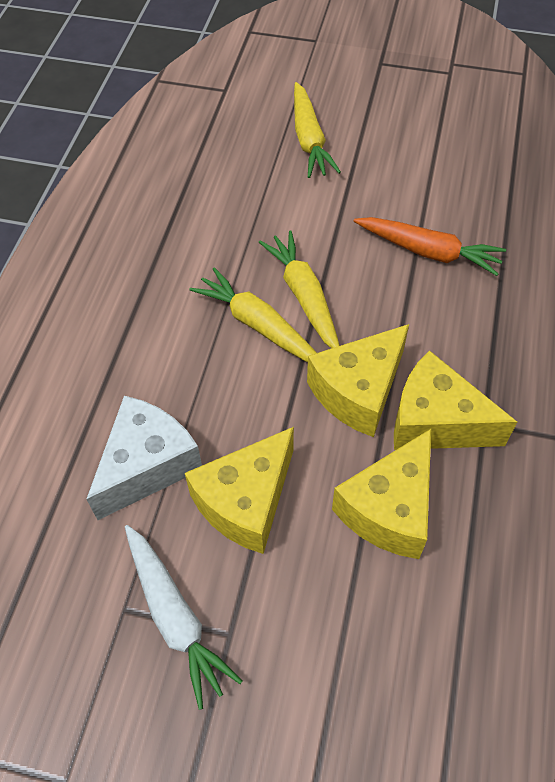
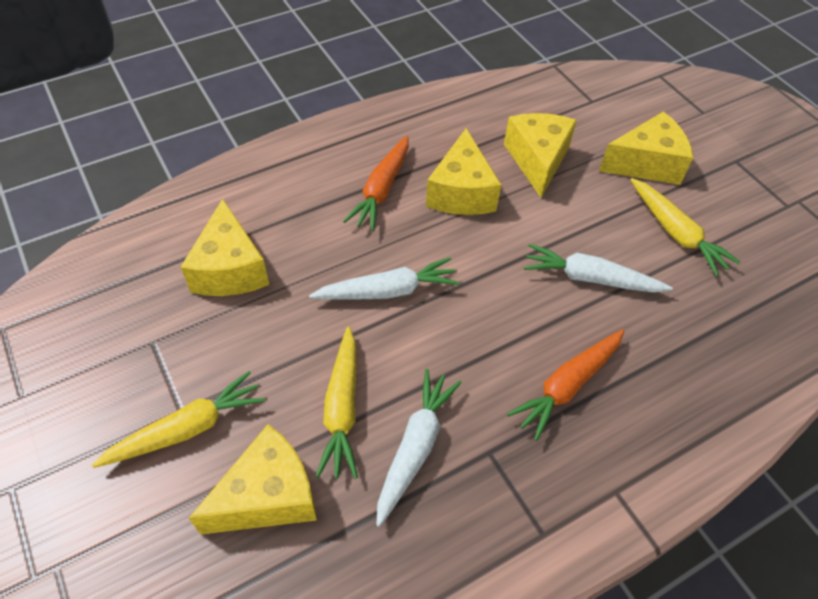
orange carrot: 1 -> 2
white carrot: 1 -> 3
white cheese: 1 -> 0
yellow cheese: 4 -> 5

